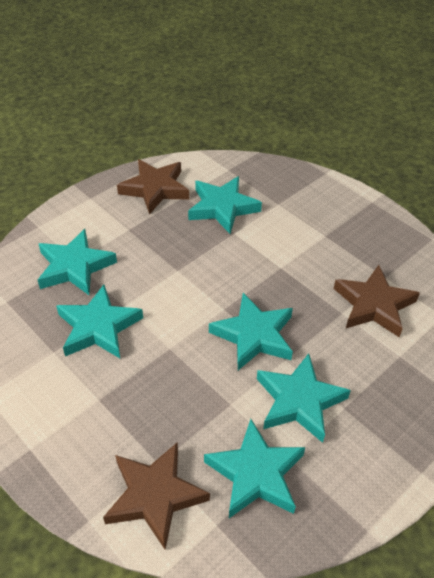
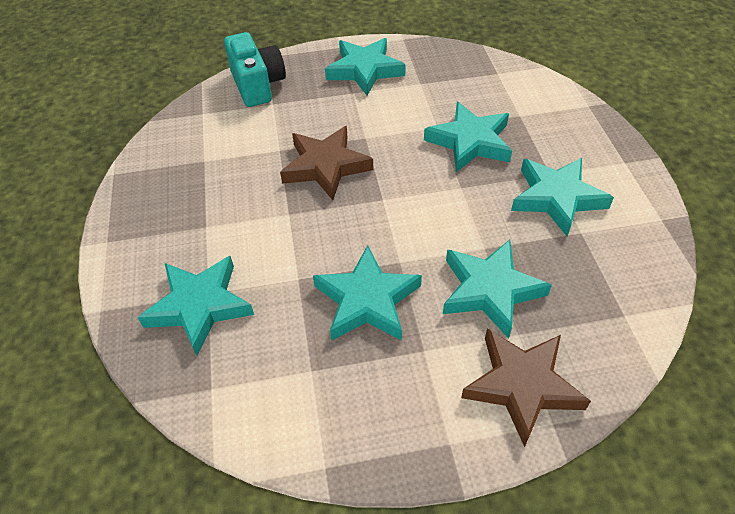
brown star: 3 -> 2
turquoise camera: 0 -> 1

